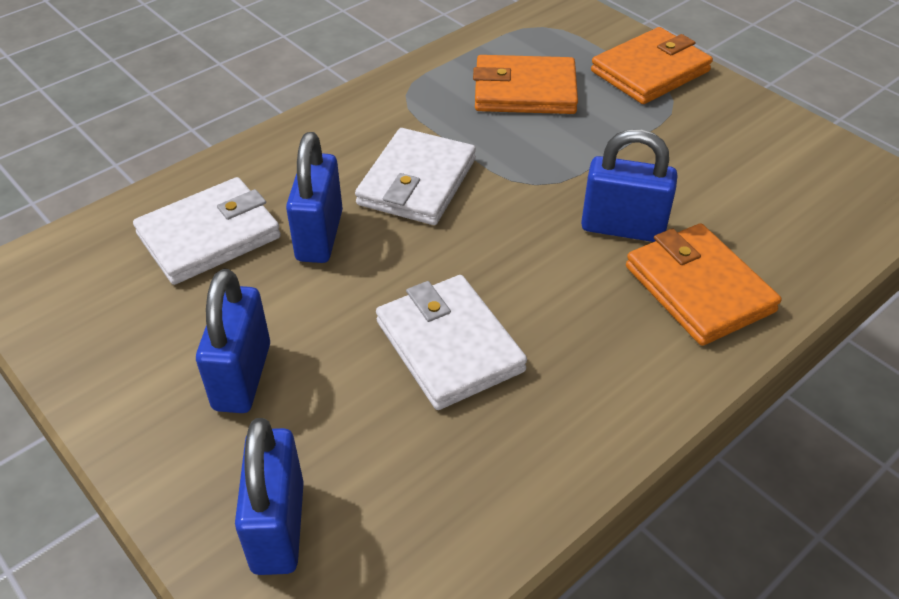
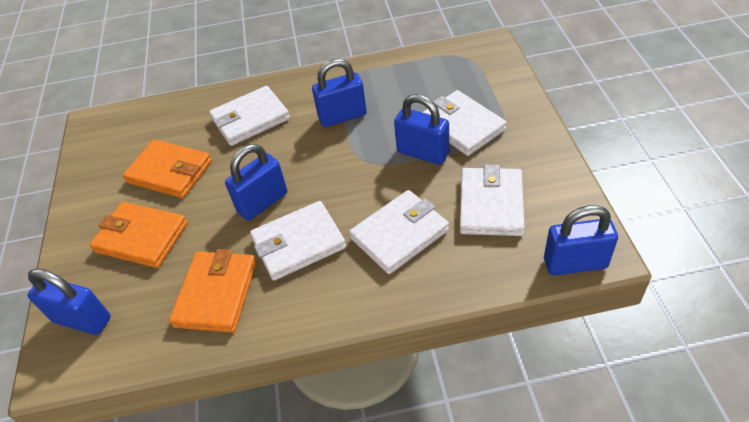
blue padlock: 4 -> 5
white wallet: 3 -> 5

